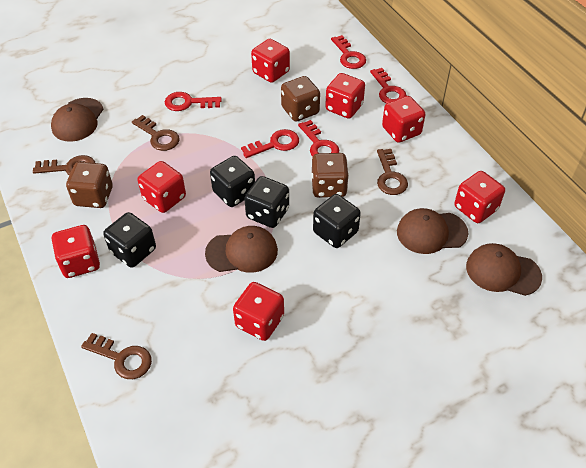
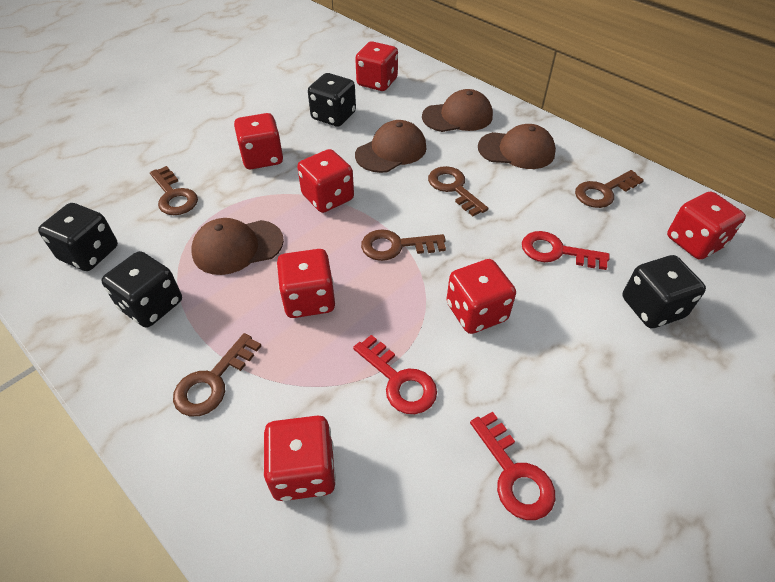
brown dice: 3 -> 0
brown key: 4 -> 5
red key: 5 -> 3

